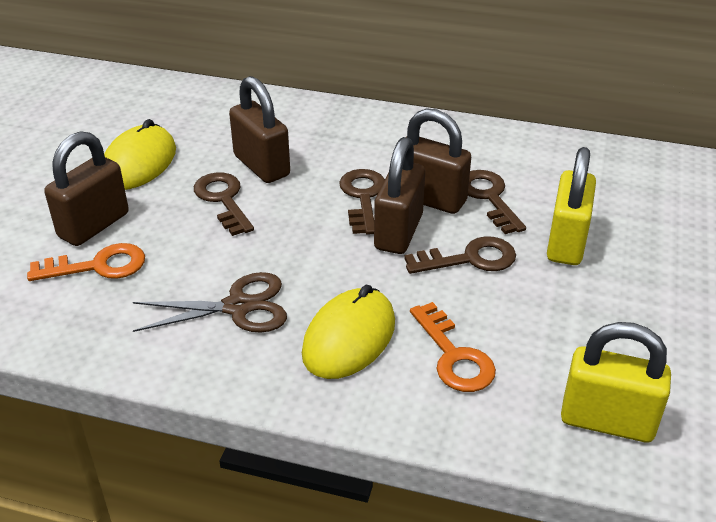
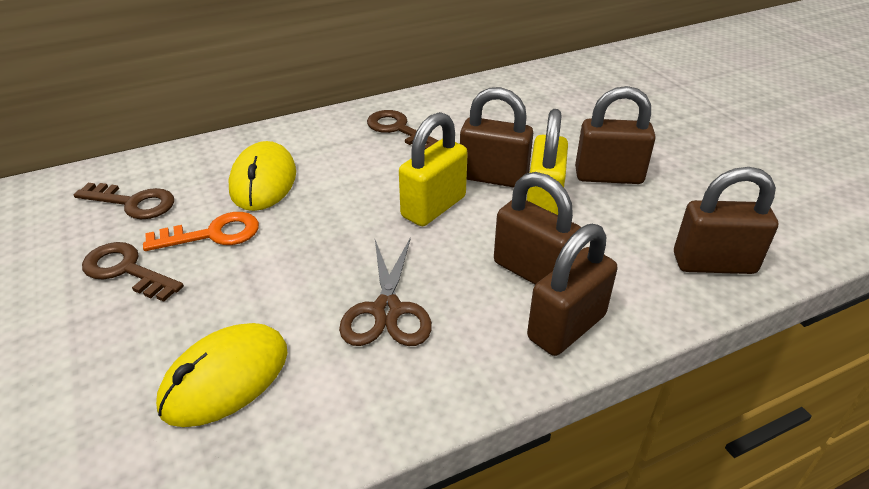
brown key: 4 -> 3
brown padlock: 4 -> 5
orange key: 2 -> 1

